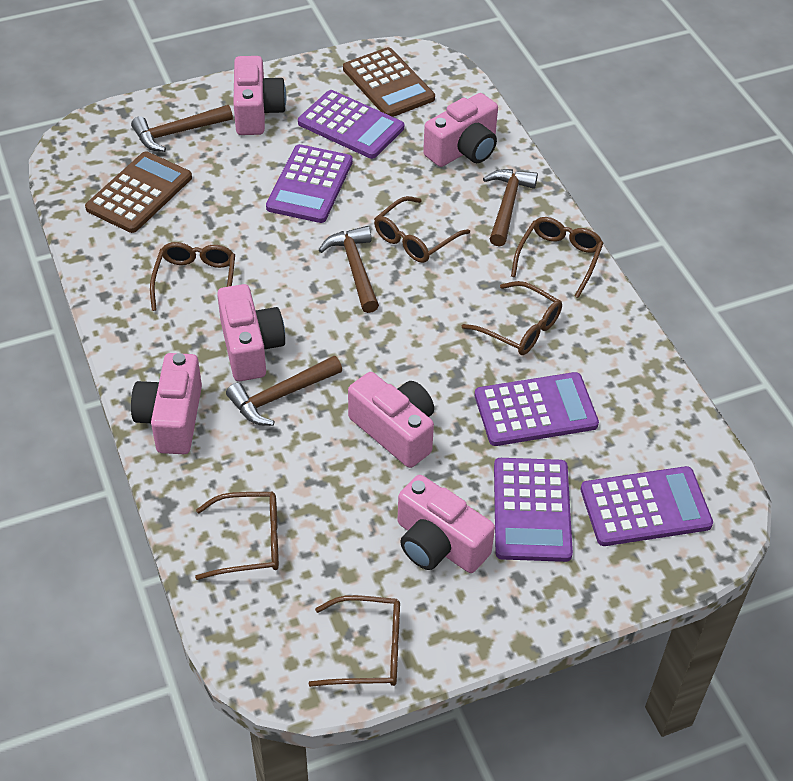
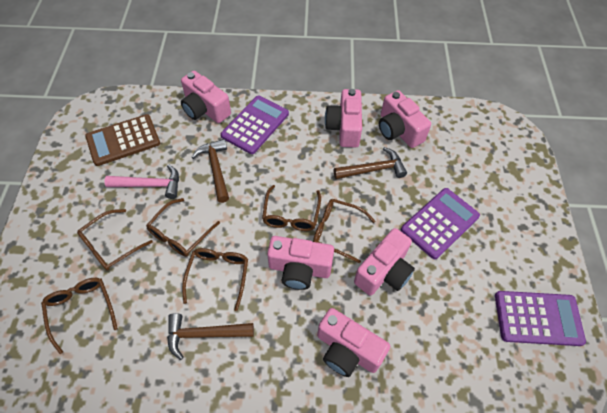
brown calculator: 2 -> 1
brown hammer: 4 -> 3
pink hammer: 0 -> 1
purple calculator: 5 -> 3

